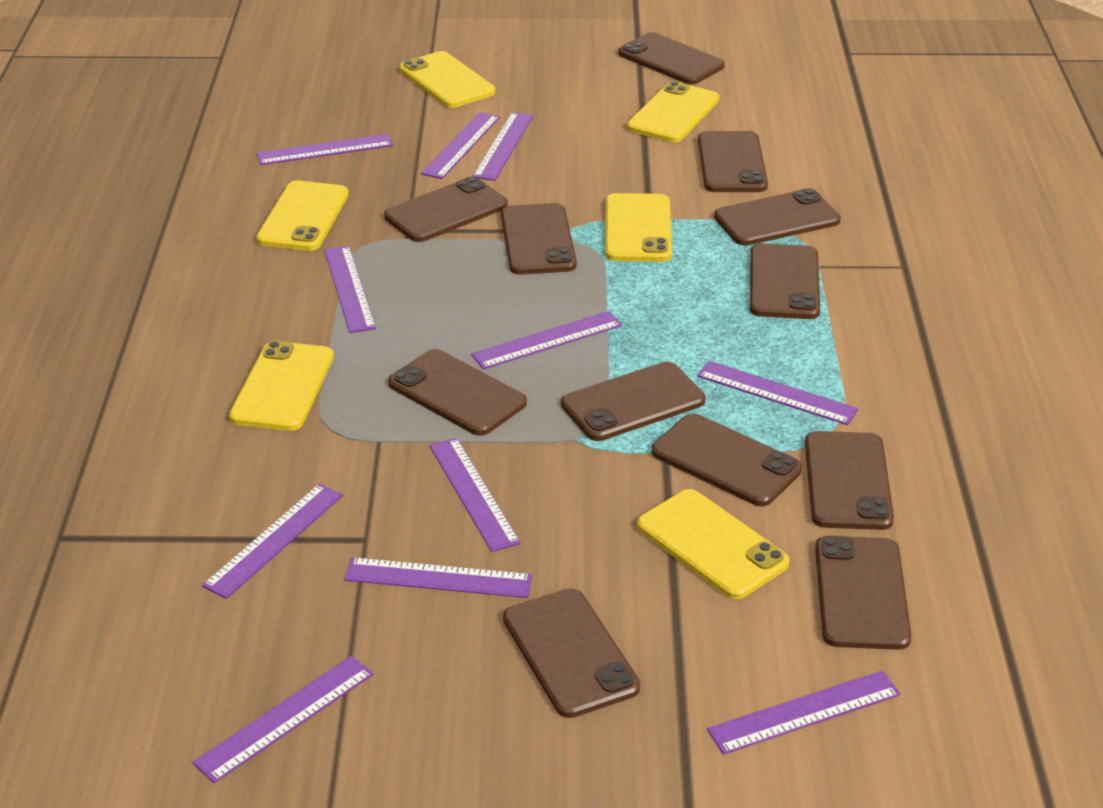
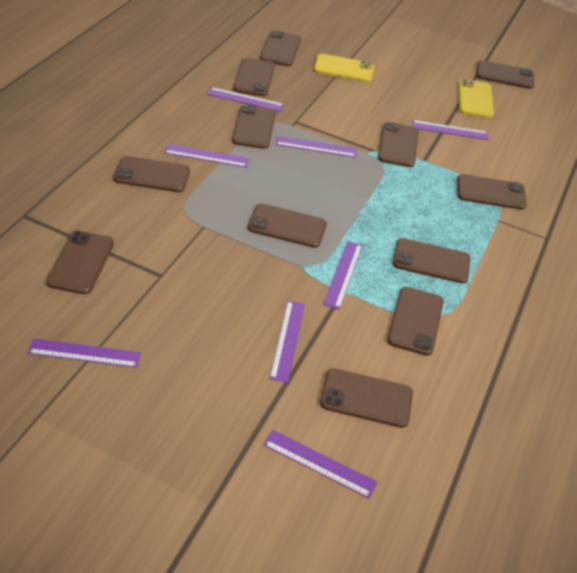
purple ruler: 11 -> 8
yellow phone: 6 -> 2

